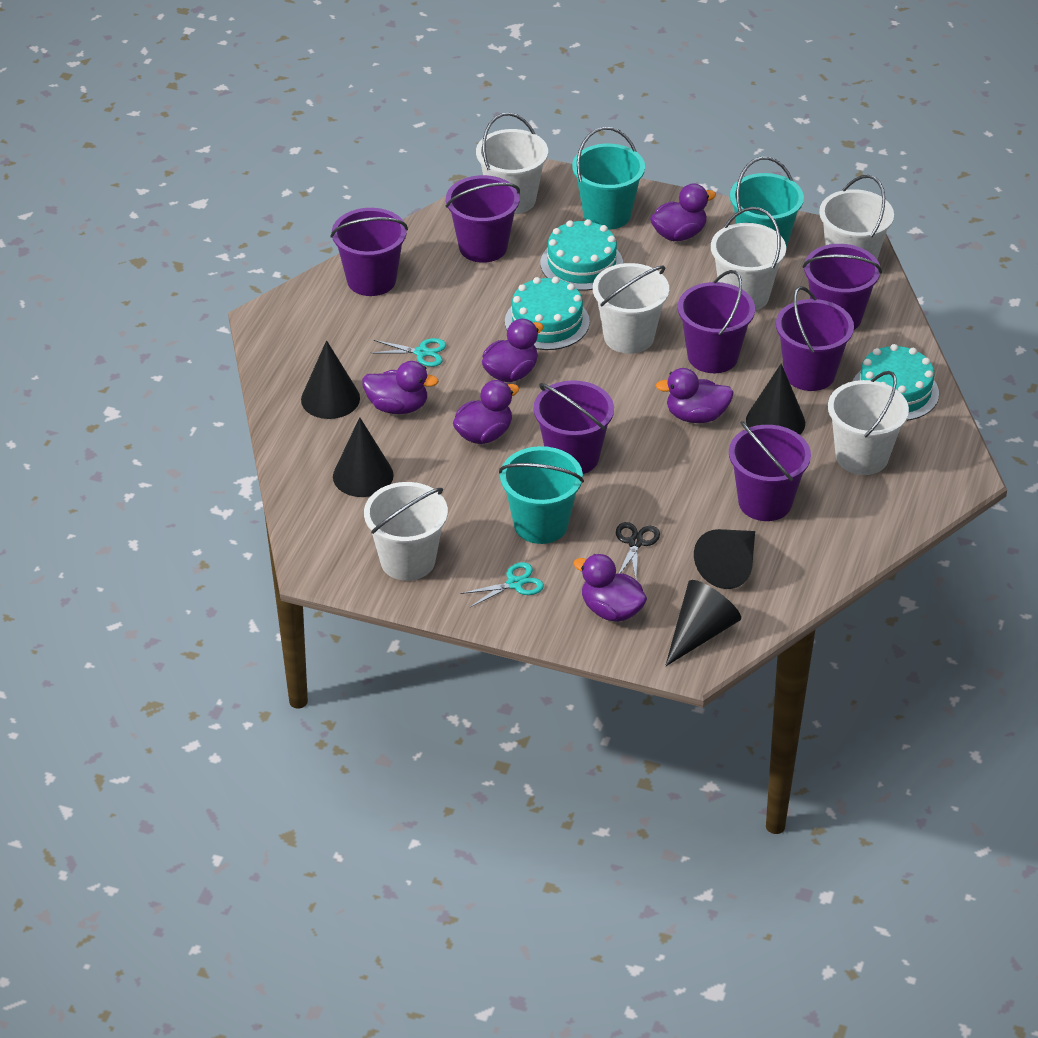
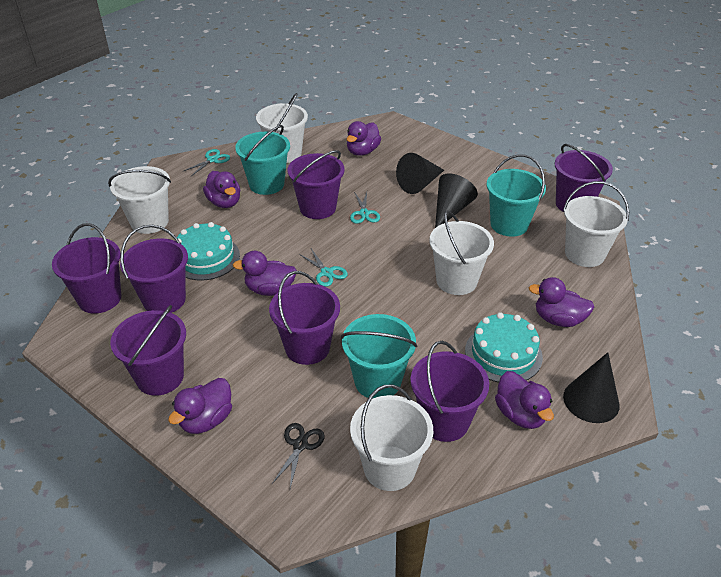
black cone: 5 -> 3
turquoise cake: 3 -> 2
turquoise scissors: 2 -> 3
white bucket: 6 -> 5

